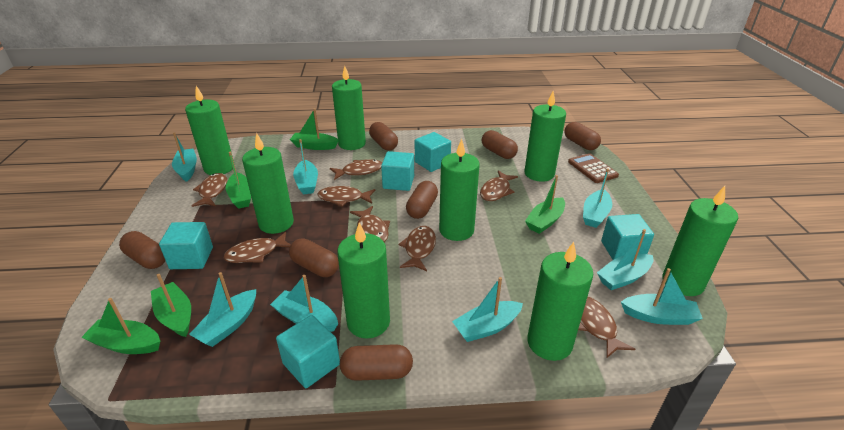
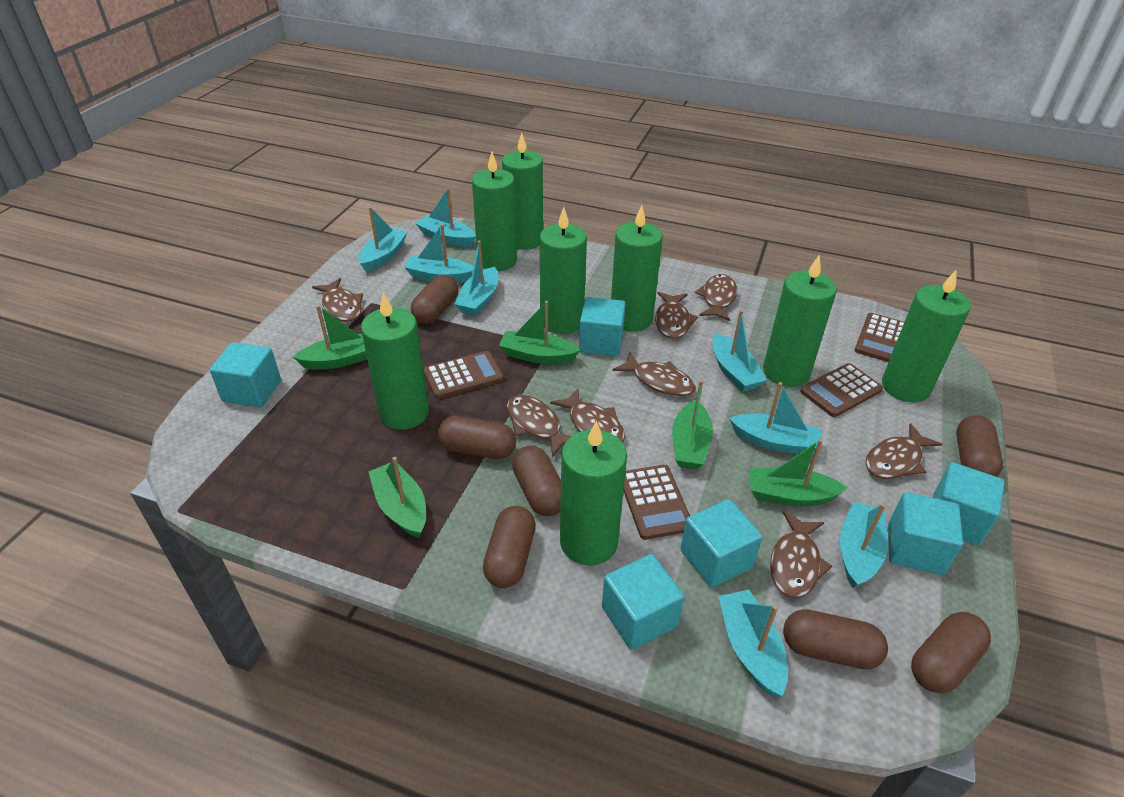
brown calculator: 1 -> 4
turquoise cube: 5 -> 6

